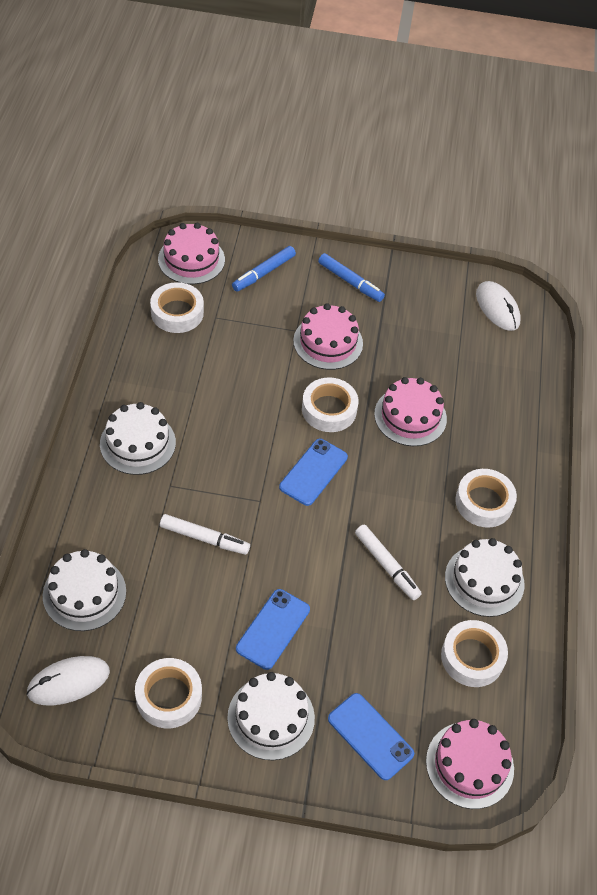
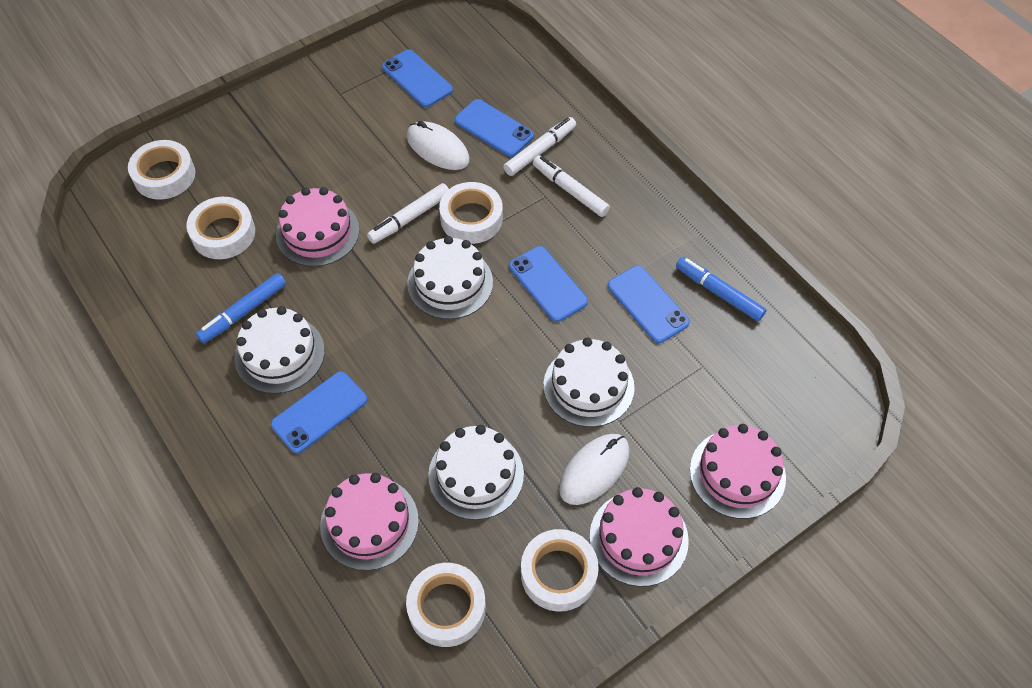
blue phone: 3 -> 5
white marker: 2 -> 3

